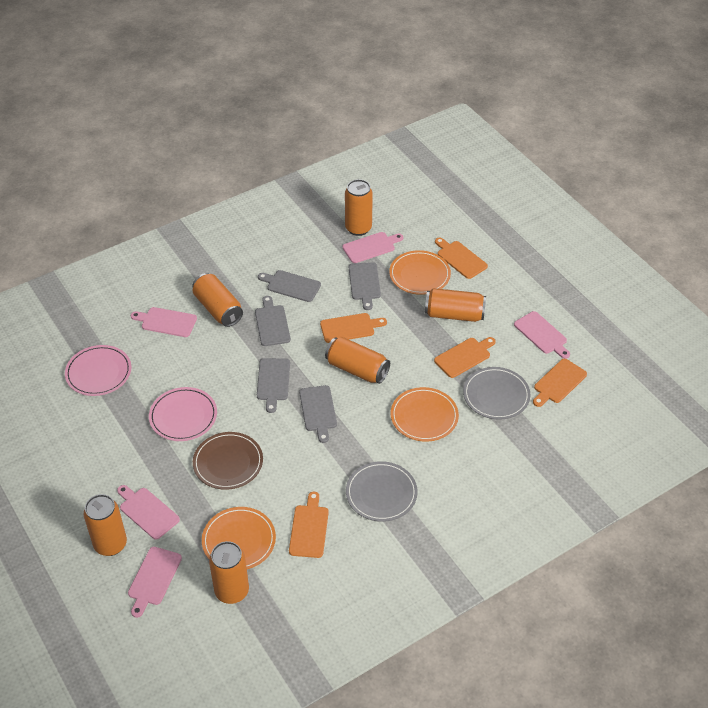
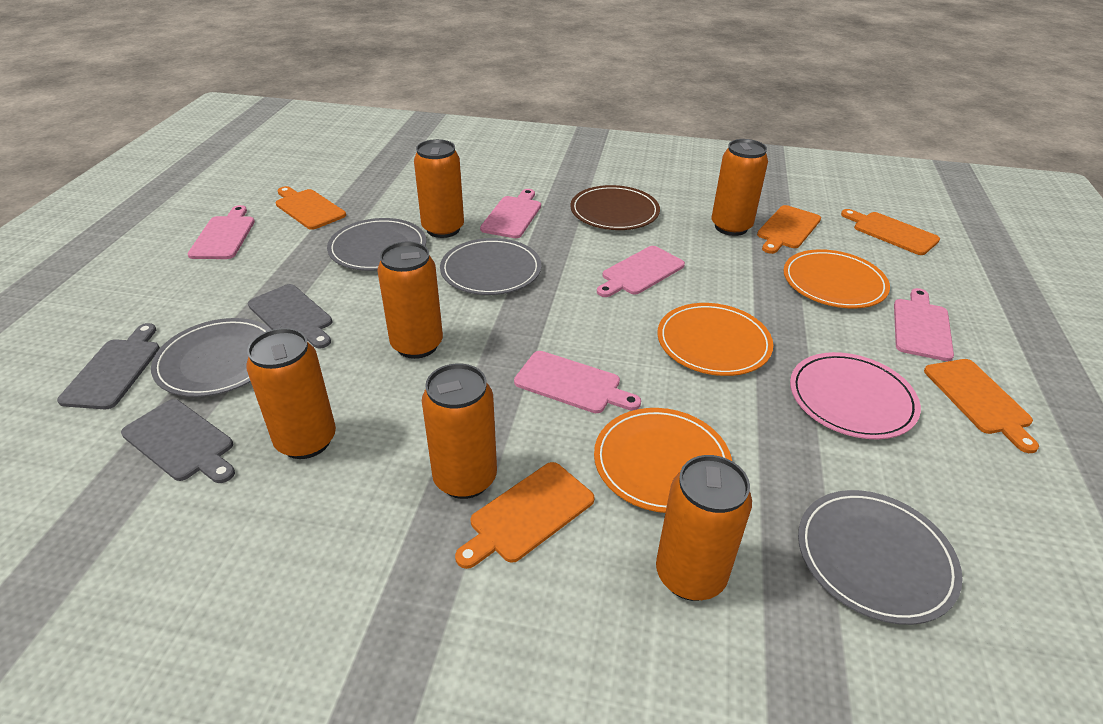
grey cutting board: 5 -> 3
grey plate: 2 -> 4
pink plate: 2 -> 1

